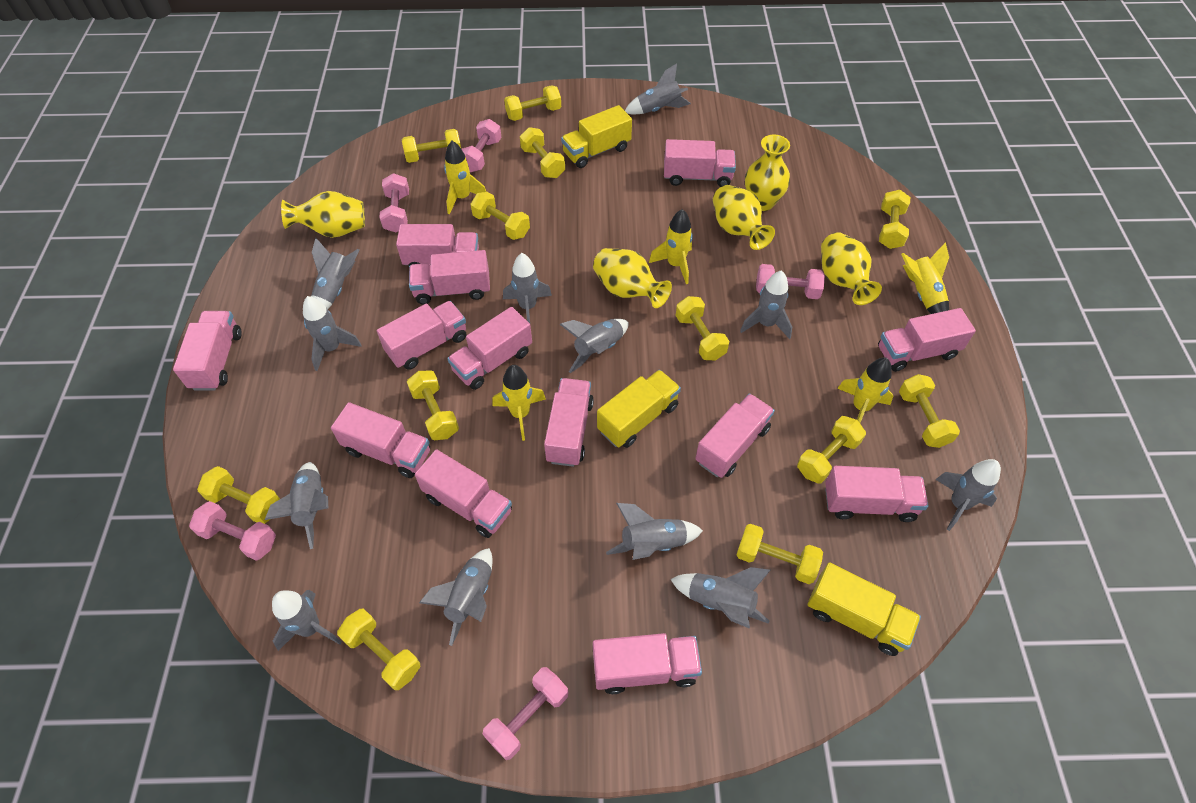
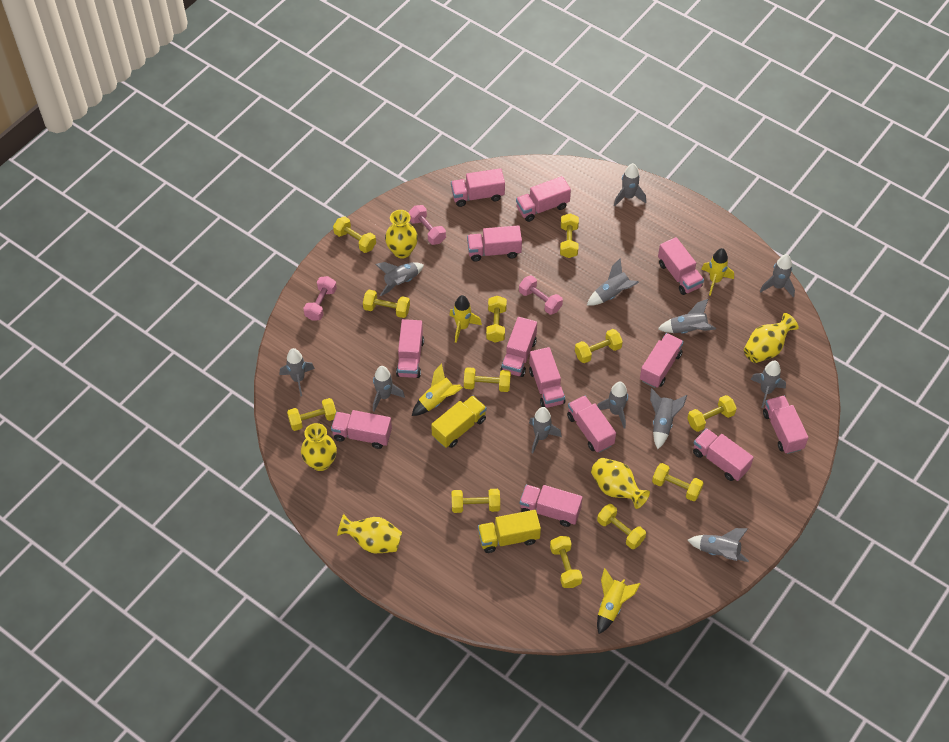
pink dumbbell: 5 -> 3
yellow rocket: 5 -> 4
yellow truck: 3 -> 2

